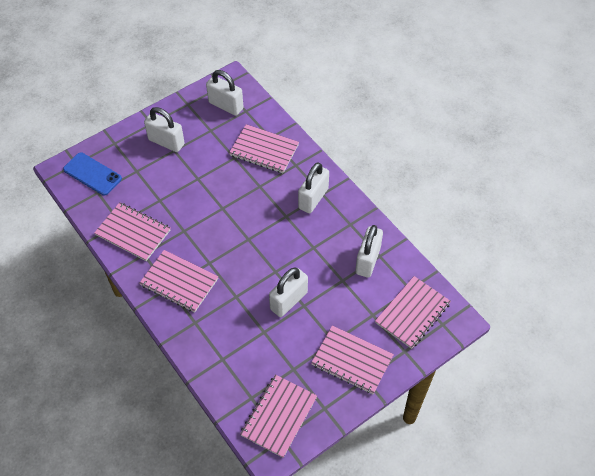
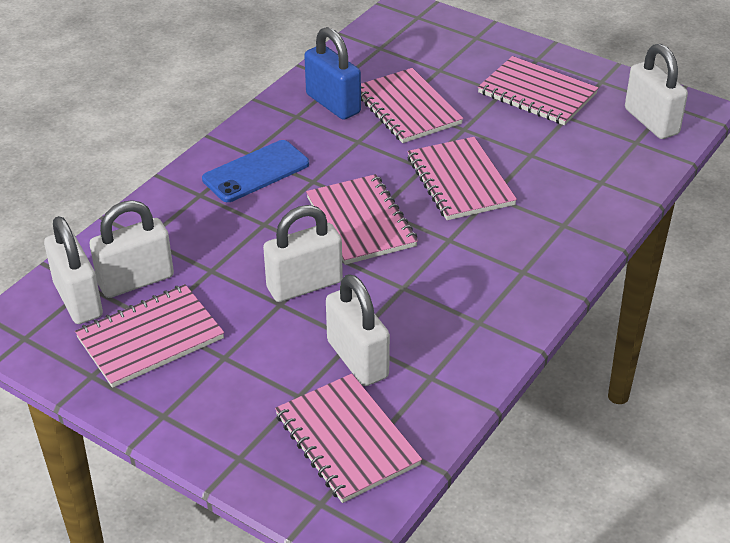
blue padlock: 0 -> 1

